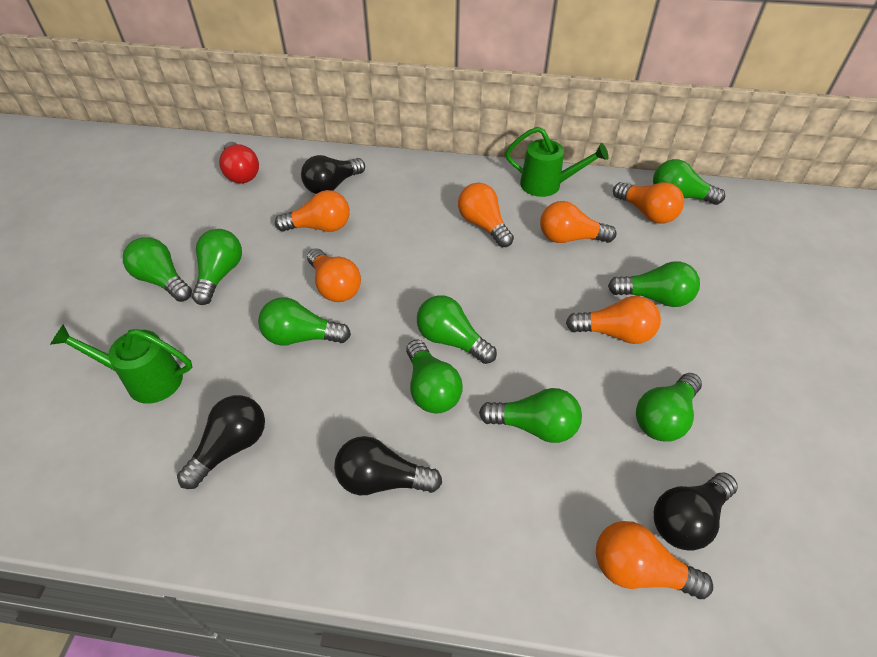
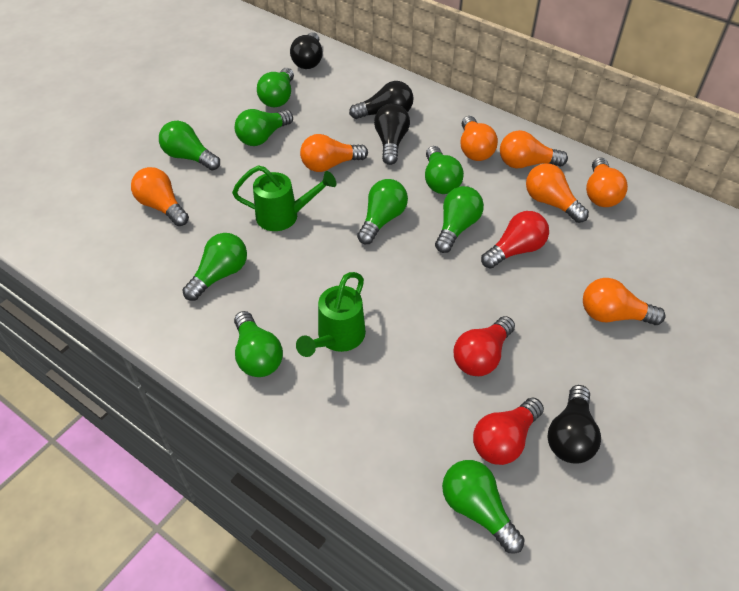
red light bulb: 1 -> 3

